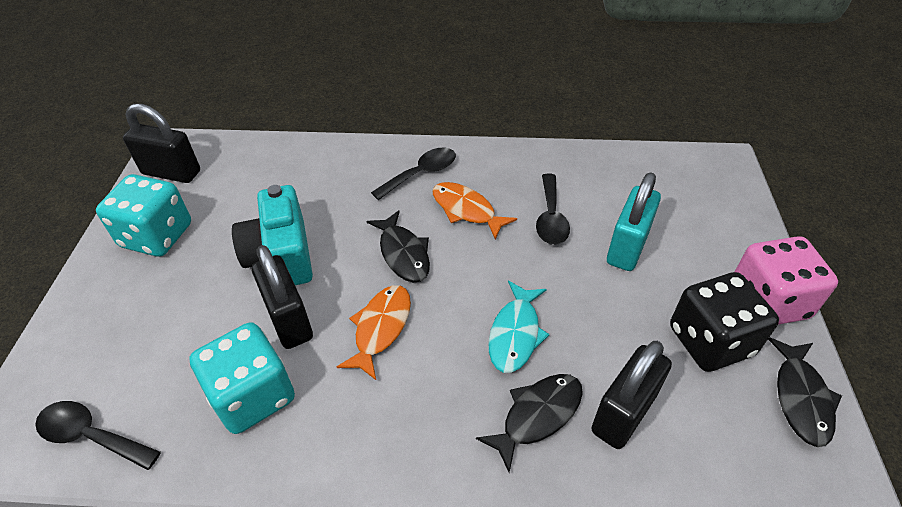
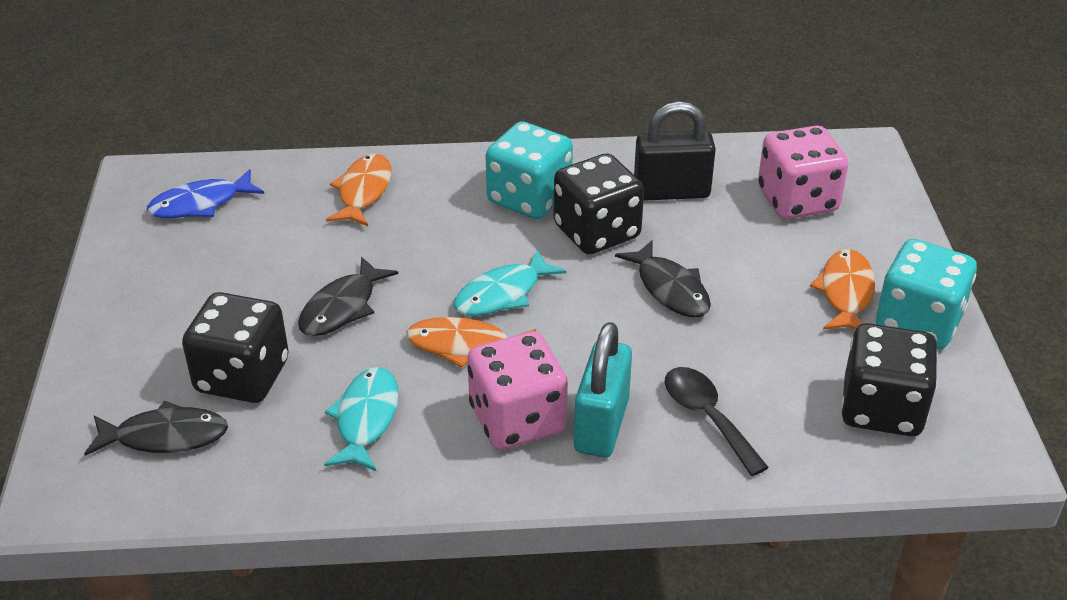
black dice: 1 -> 3
black padlock: 3 -> 1
black spoon: 3 -> 1
blue fish: 0 -> 1
orange fish: 2 -> 3
pink dice: 1 -> 2
turquoise camera: 1 -> 0
turquoise fish: 1 -> 2

